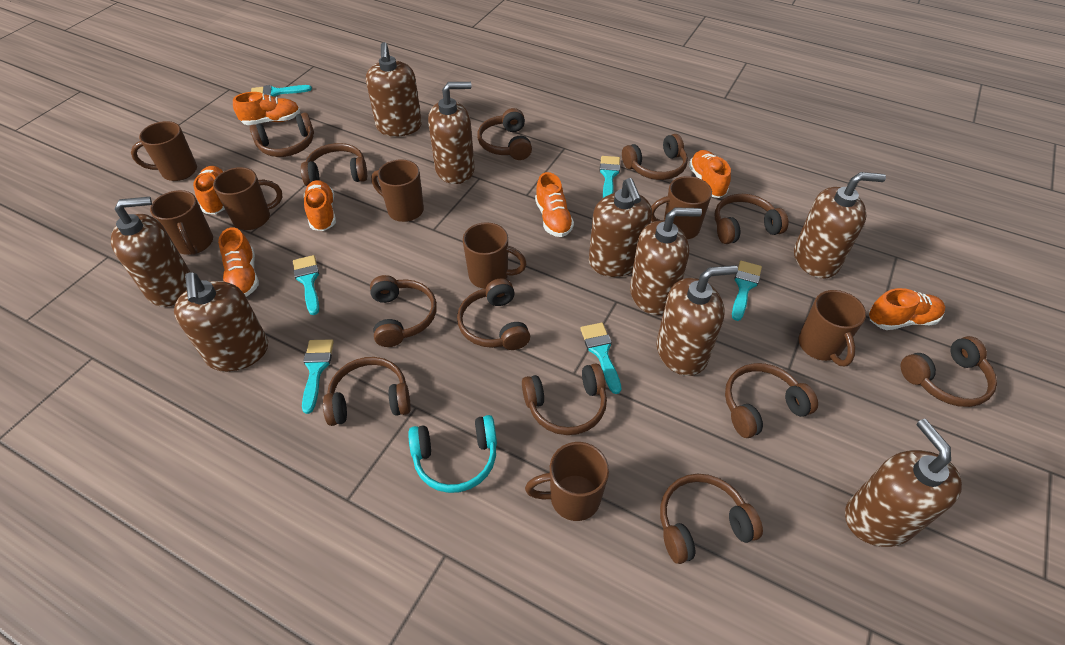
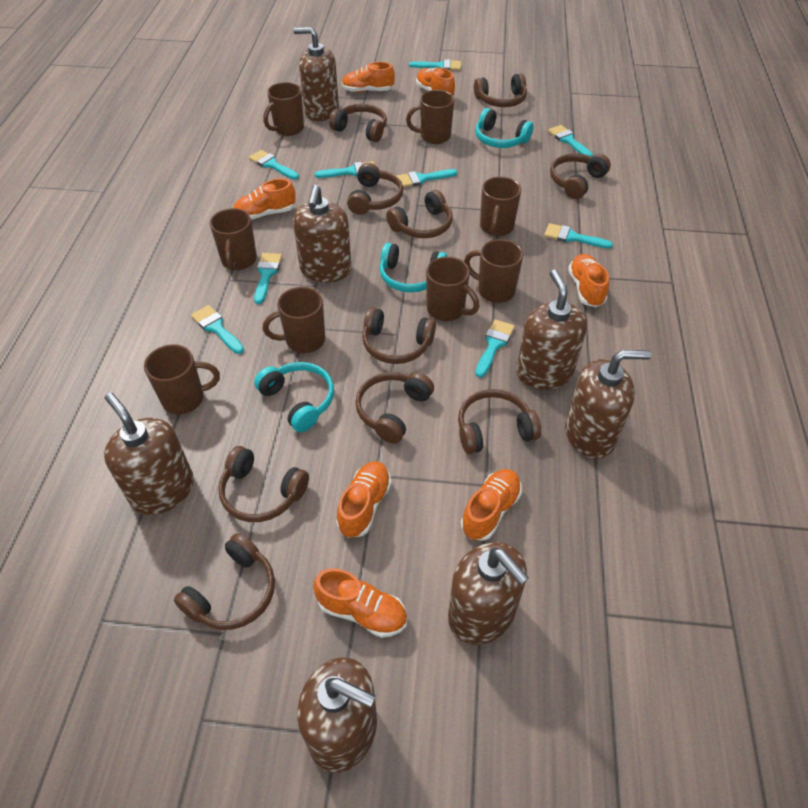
brown headphones: 12 -> 10
brown soap dispenser: 9 -> 7
turquoise brush: 6 -> 9
turquoise headphones: 1 -> 3

